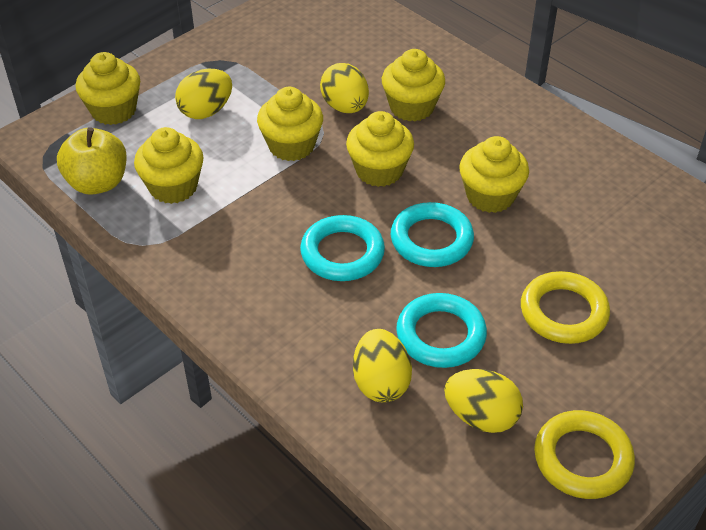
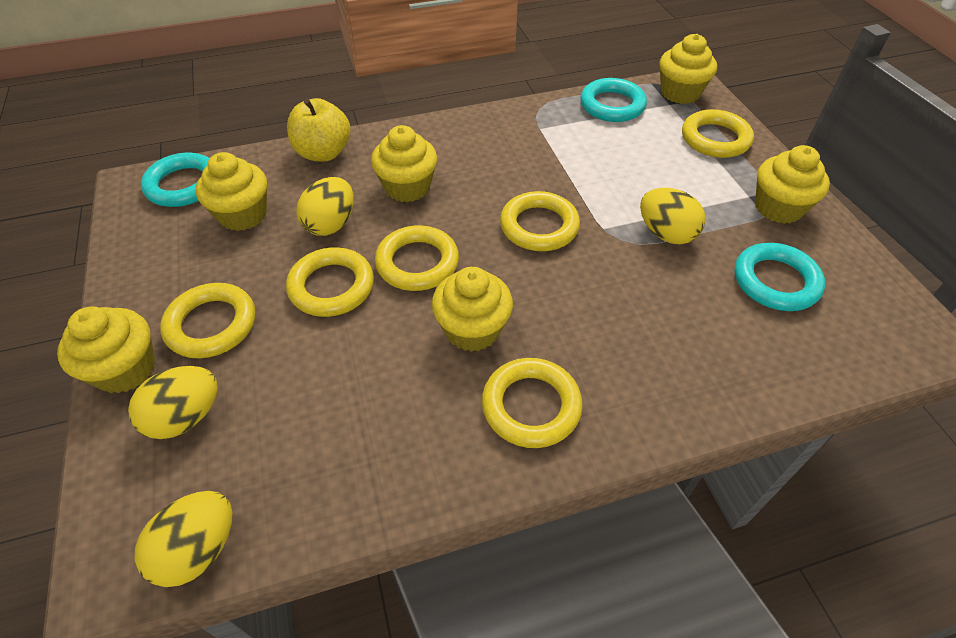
yellow ring: 2 -> 6

